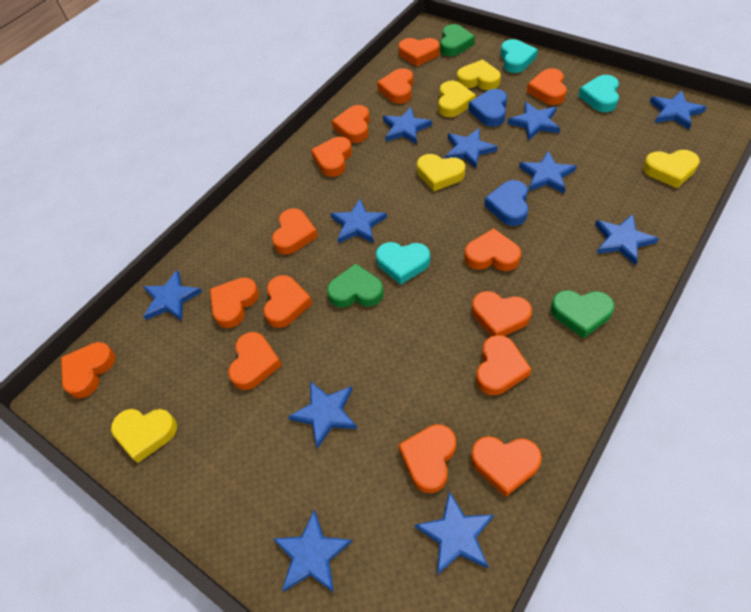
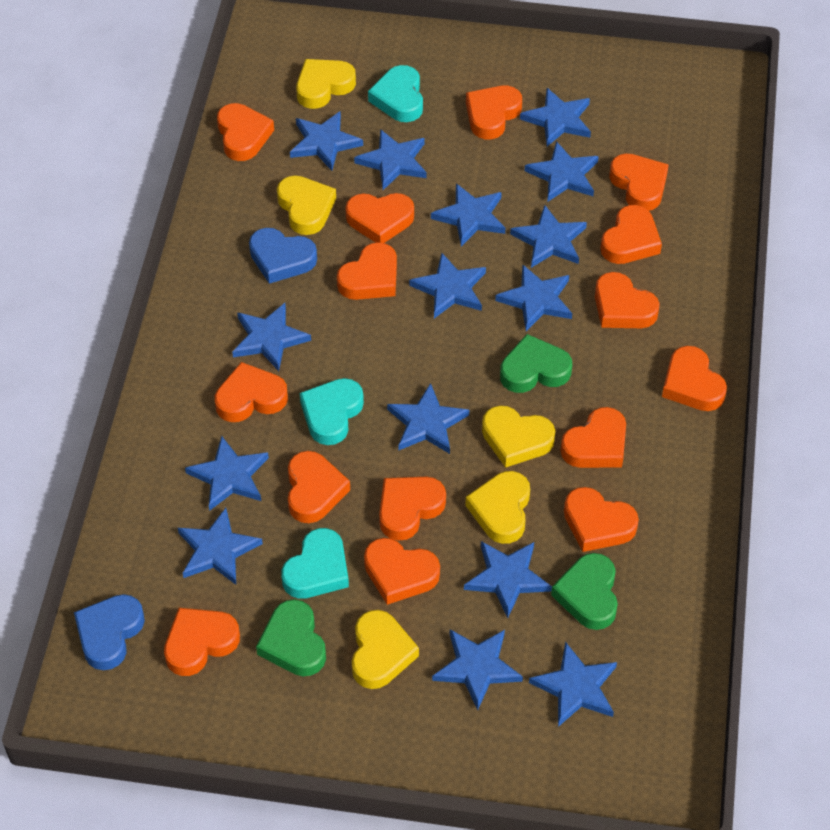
blue star: 11 -> 15

